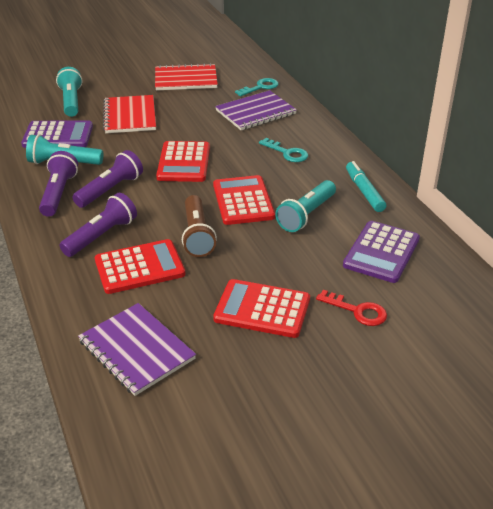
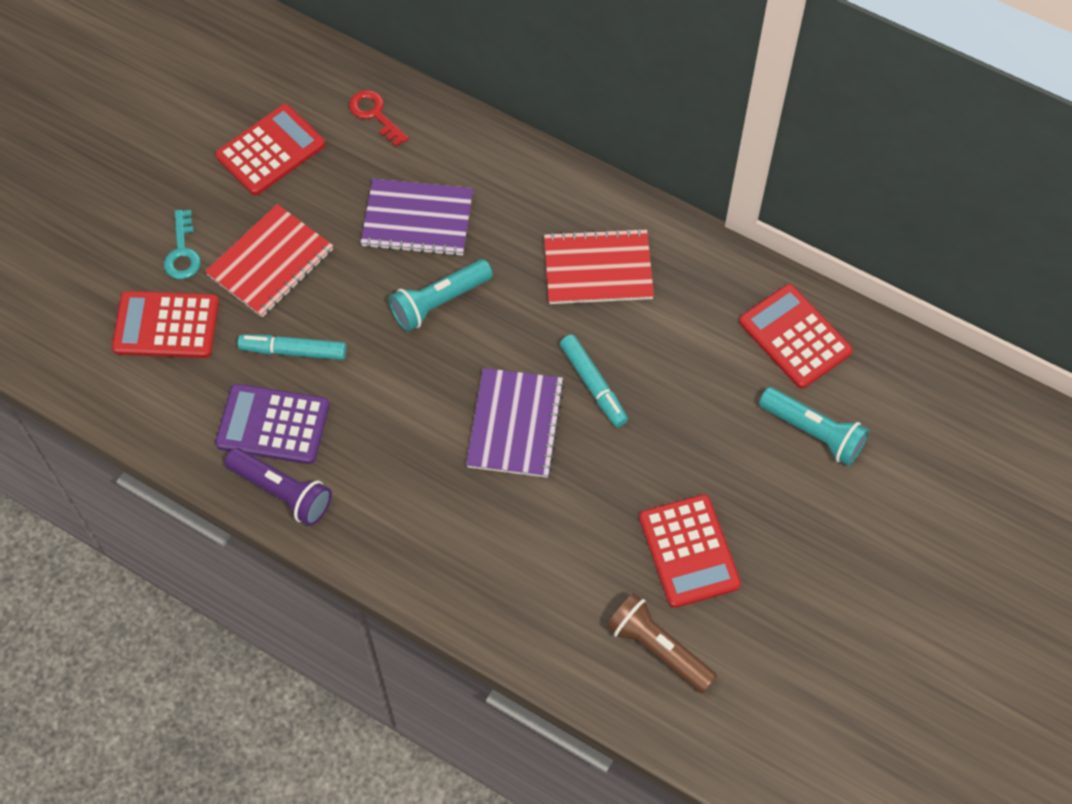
purple calculator: 2 -> 1
purple flashlight: 3 -> 1
turquoise flashlight: 3 -> 2
turquoise key: 2 -> 1
turquoise marker: 1 -> 2

